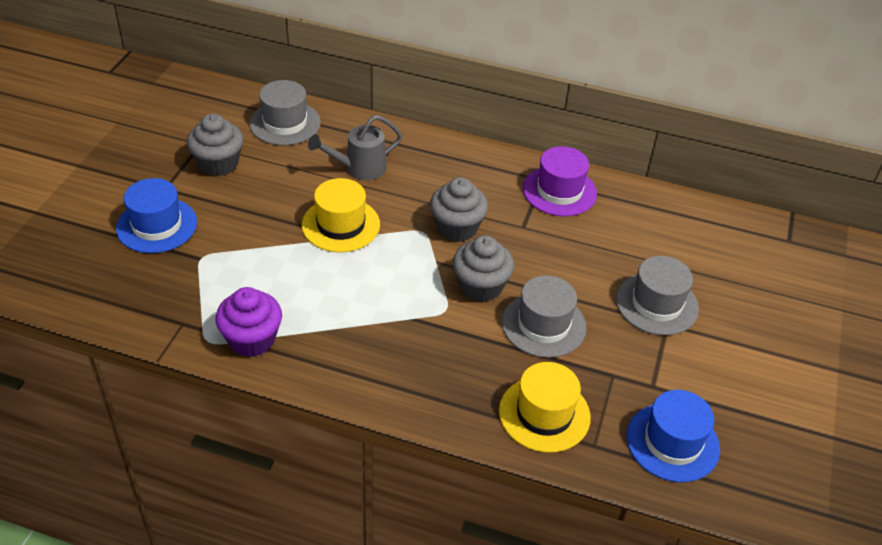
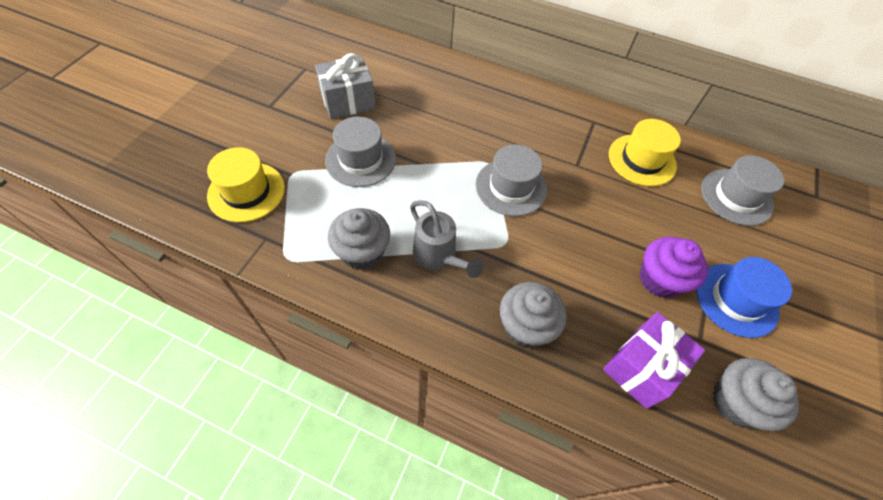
blue hat: 2 -> 1
grey gift: 0 -> 1
purple gift: 0 -> 1
purple hat: 1 -> 0

